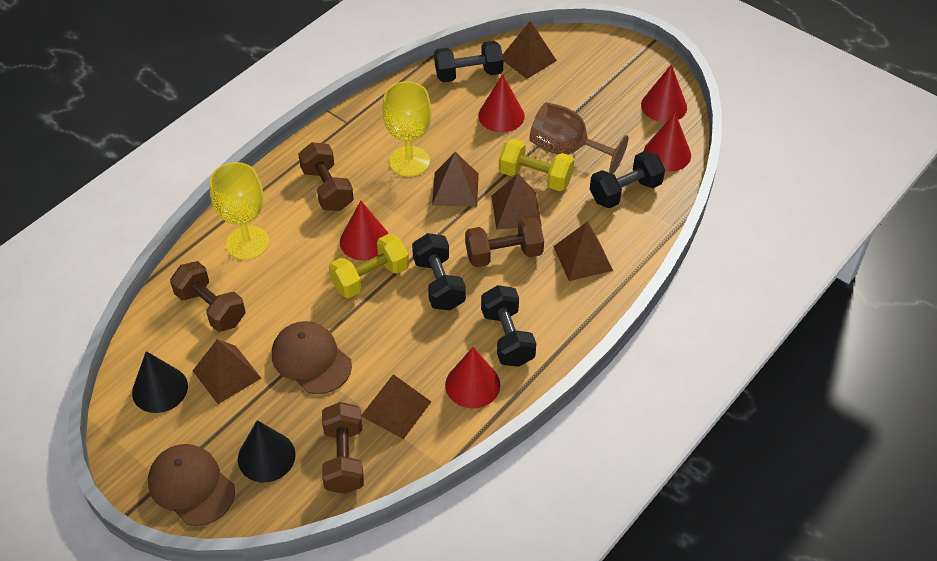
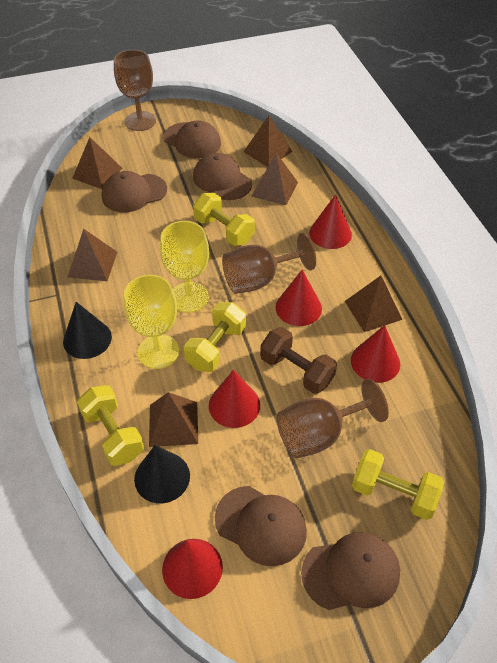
black dumbbell: 4 -> 0
brown cap: 2 -> 5
brown dumbbell: 4 -> 1
brown goblet: 1 -> 3
yellow dumbbell: 2 -> 4

